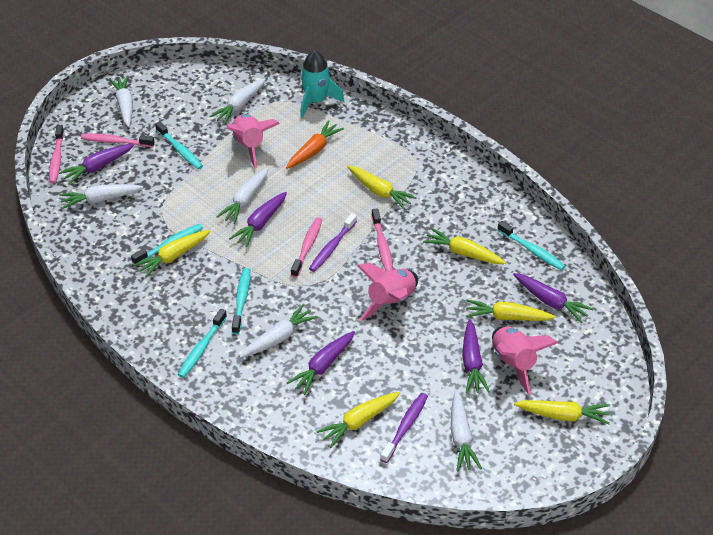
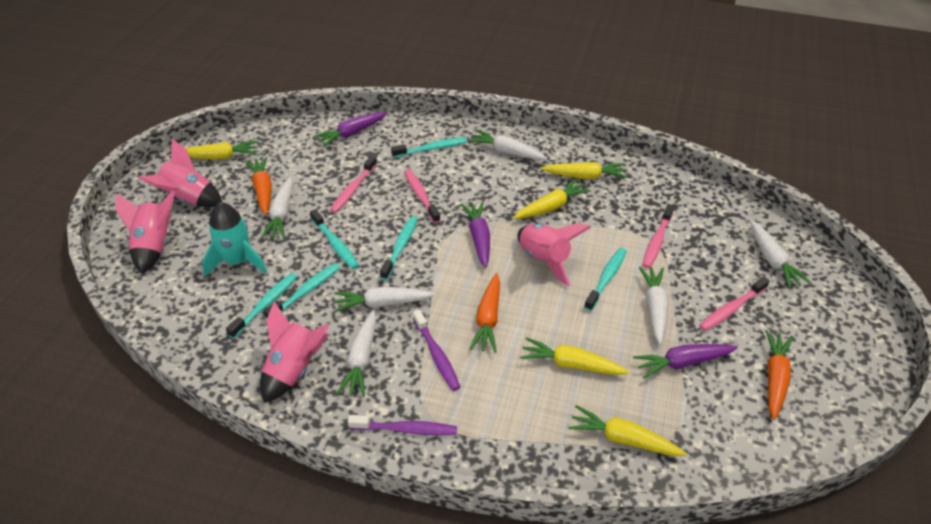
orange carrot: 1 -> 3
pink rocket: 3 -> 4
purple carrot: 5 -> 3
turquoise toothbrush: 5 -> 6
yellow carrot: 6 -> 5

